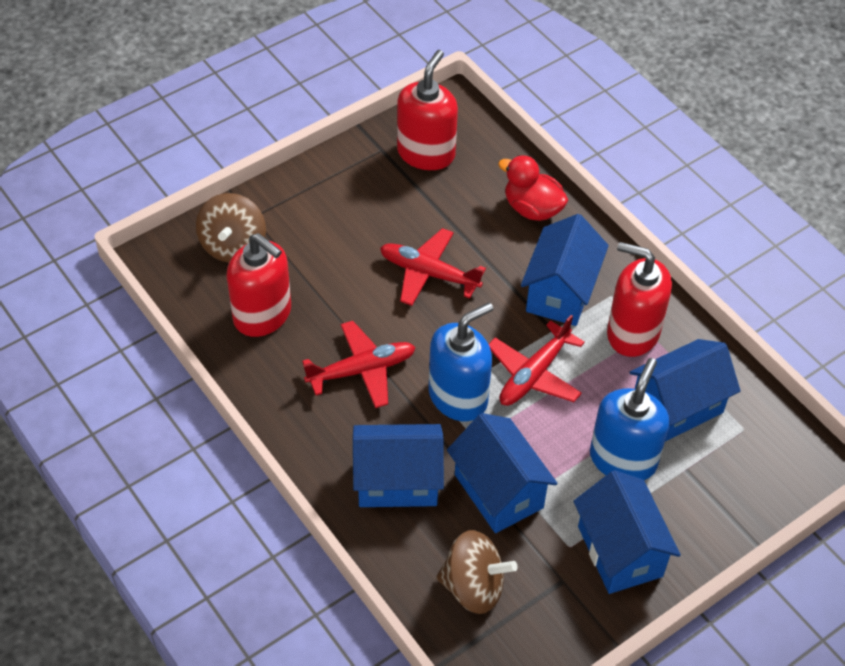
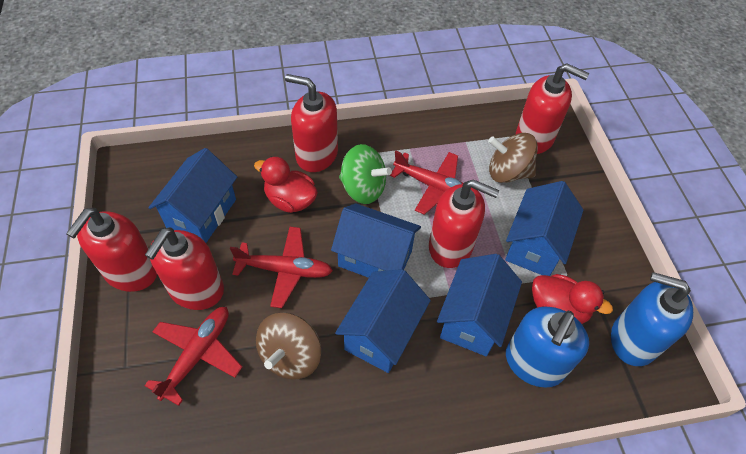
green spinning top: 0 -> 1
red duck: 1 -> 2
red soap dispenser: 3 -> 5

